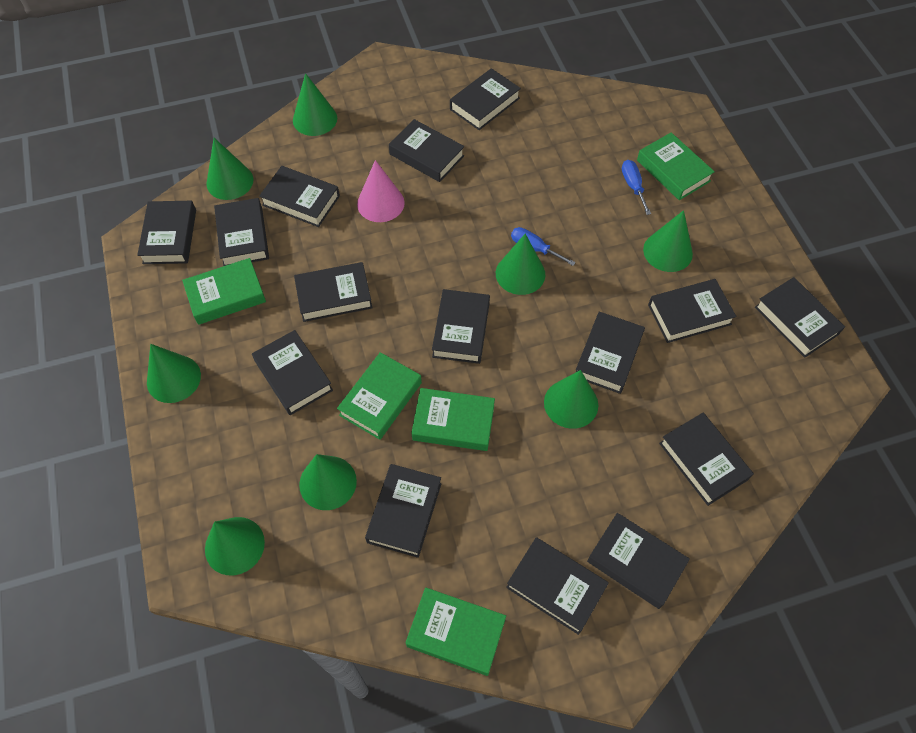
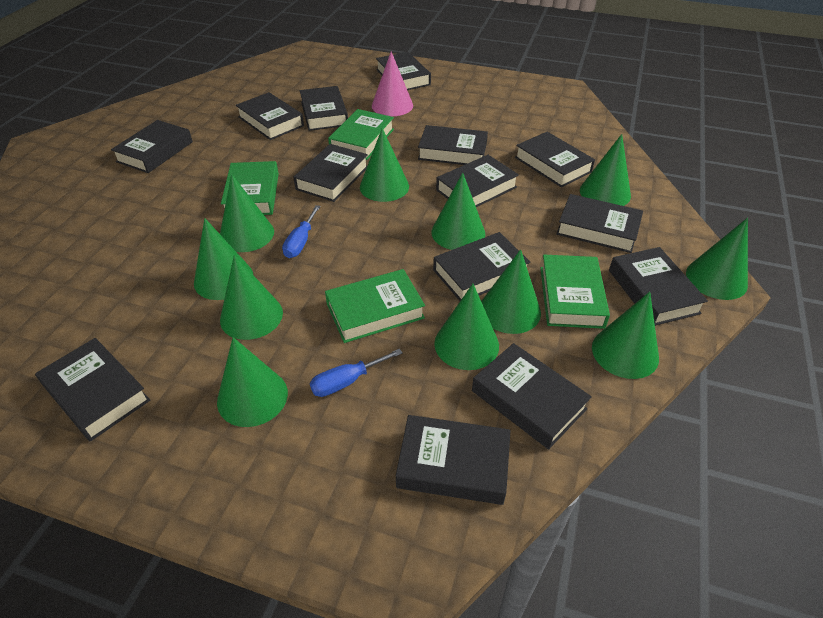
black book: 15 -> 14
green book: 5 -> 4
green cone: 8 -> 11

